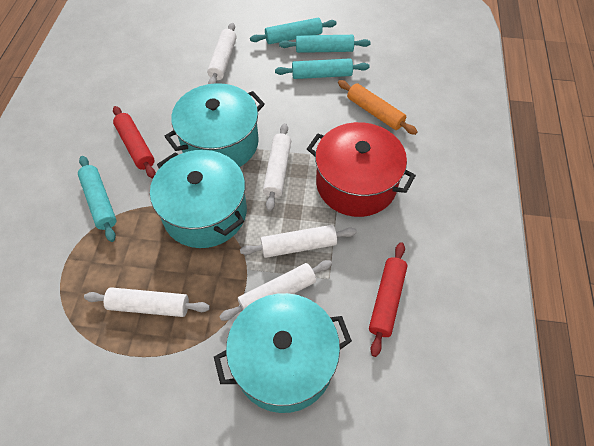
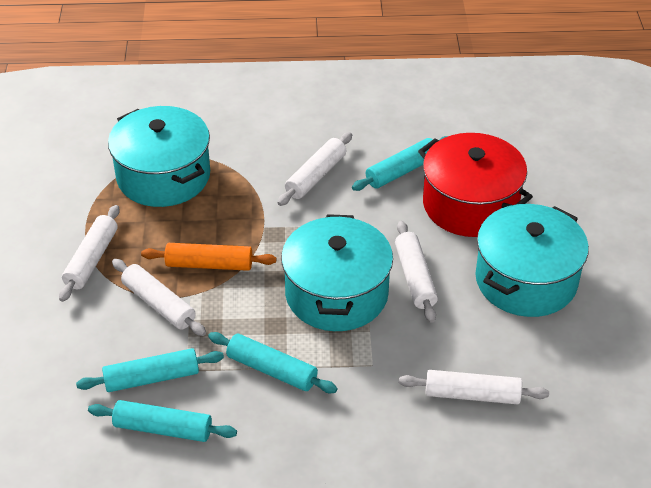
red rolling pin: 2 -> 0

